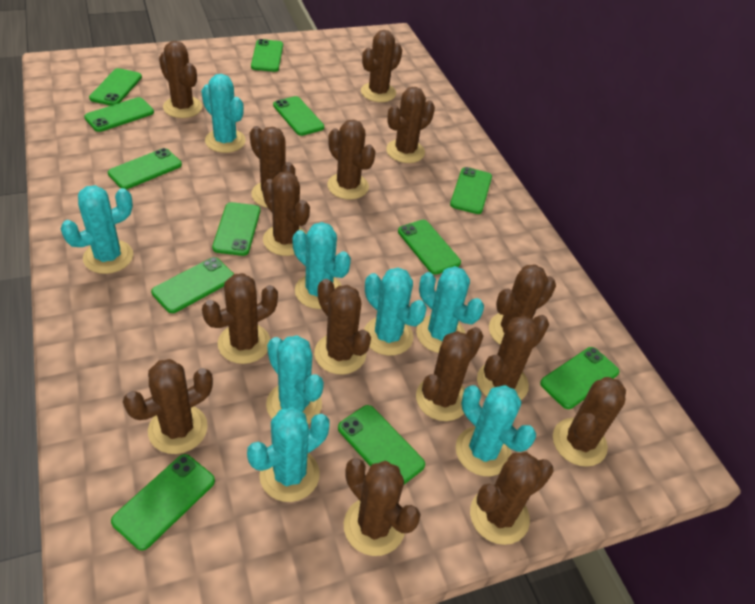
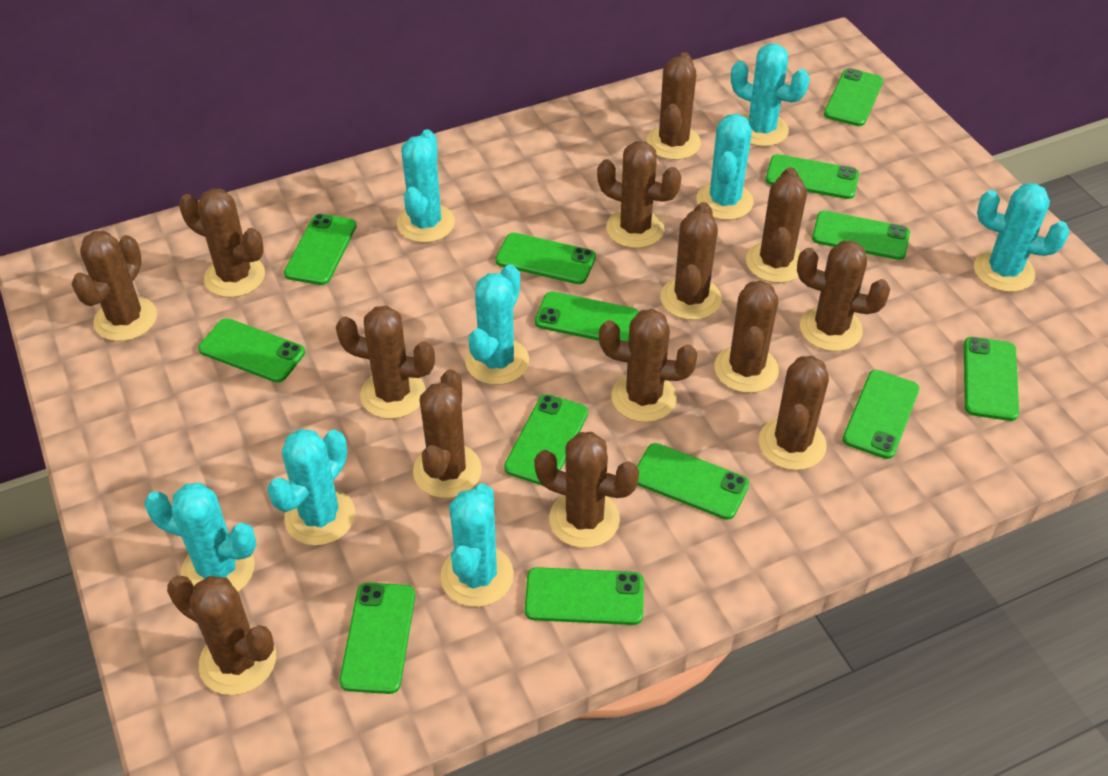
brown cactus: 15 -> 14
green phone: 12 -> 13

